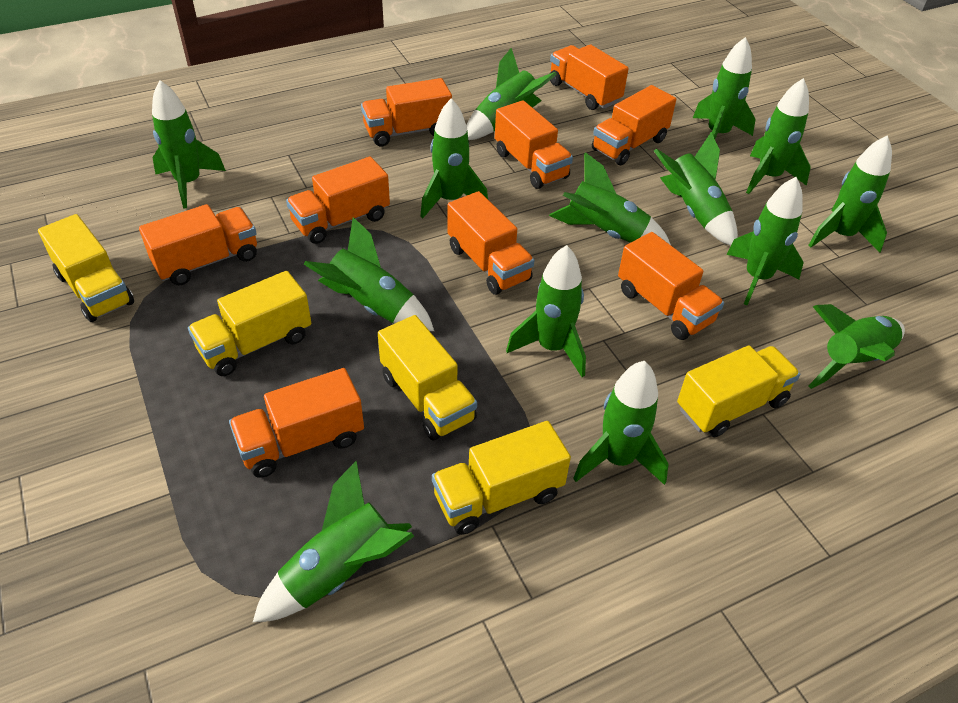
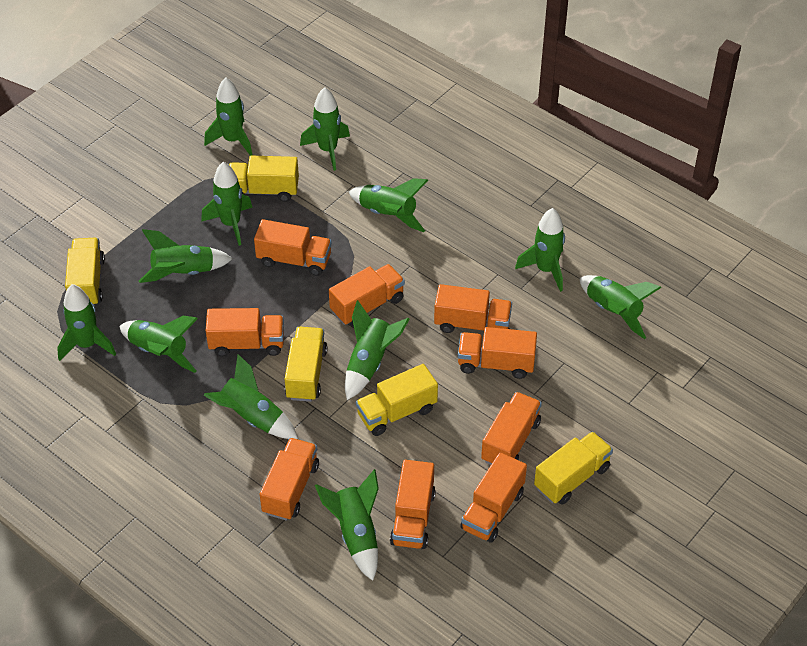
green rocket: 14 -> 12

